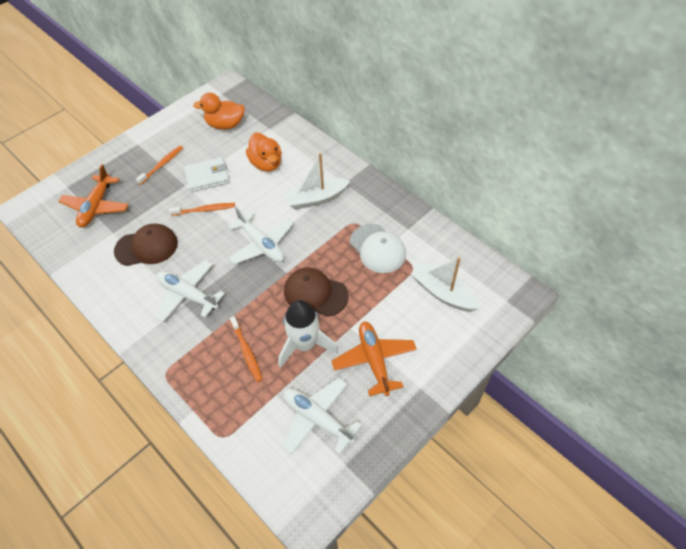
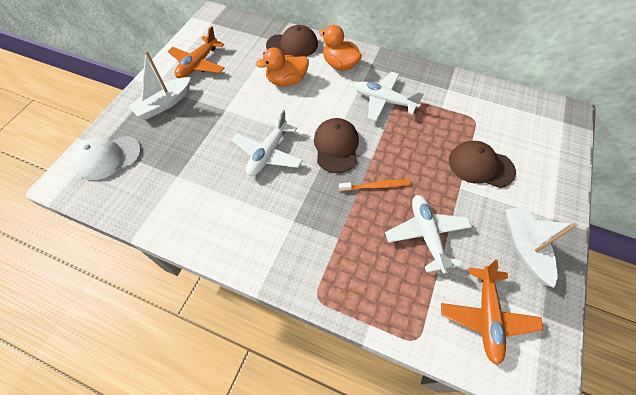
brown cap: 2 -> 3
orange toothbrush: 3 -> 1
white rocket: 1 -> 0
white wallet: 1 -> 0

